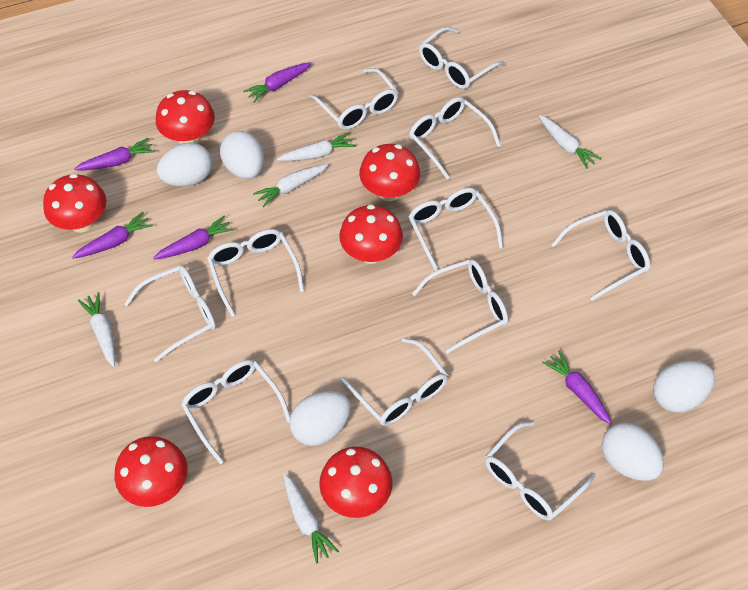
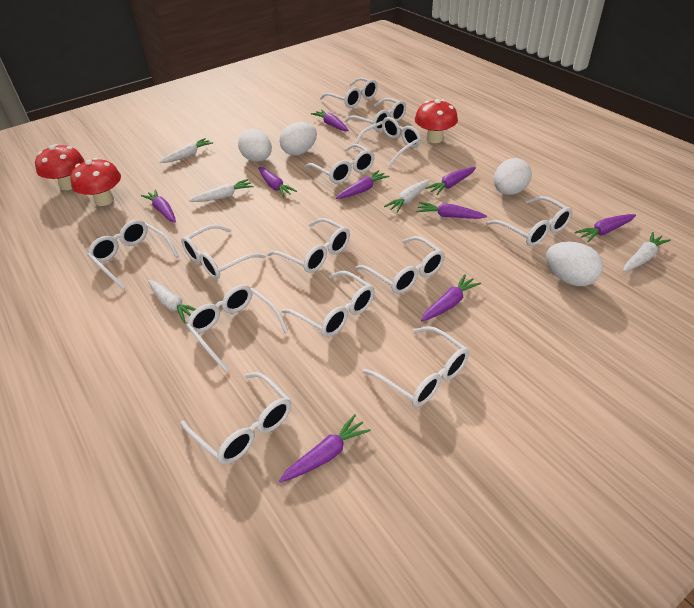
purple carrot: 5 -> 9
red mushroom: 6 -> 3
white egg: 5 -> 4
white glasses: 11 -> 13

